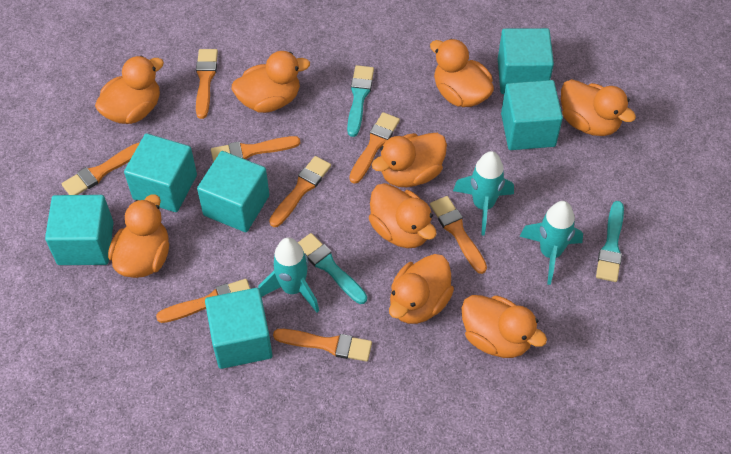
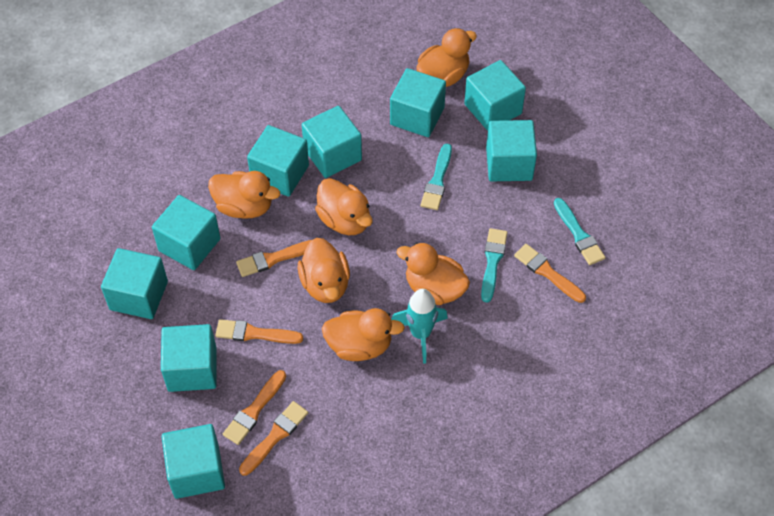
orange brush: 8 -> 5
orange duck: 9 -> 6
turquoise cube: 6 -> 9
turquoise rocket: 3 -> 1

